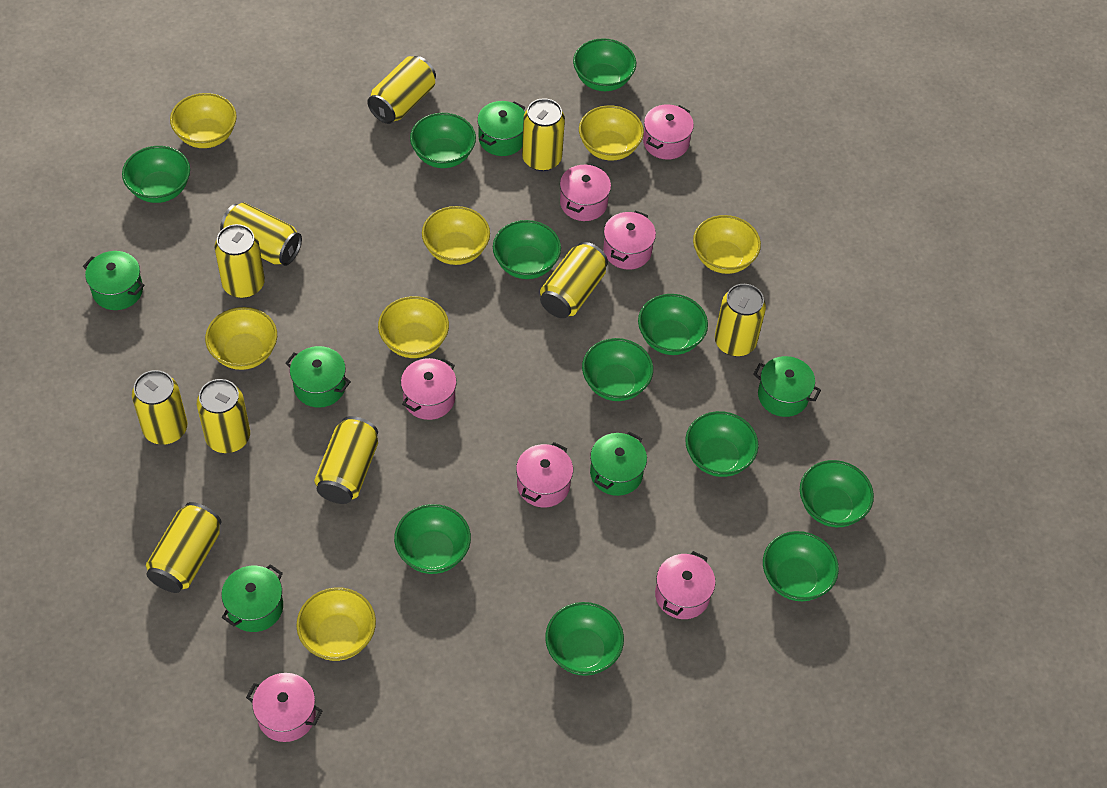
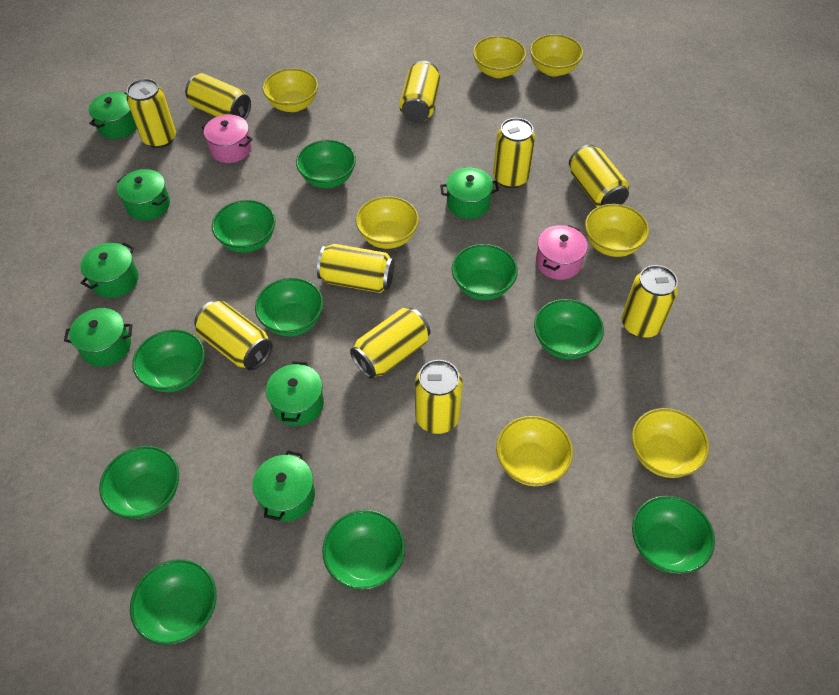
green bowl: 11 -> 10
green pot: 6 -> 7
pink pot: 7 -> 2

